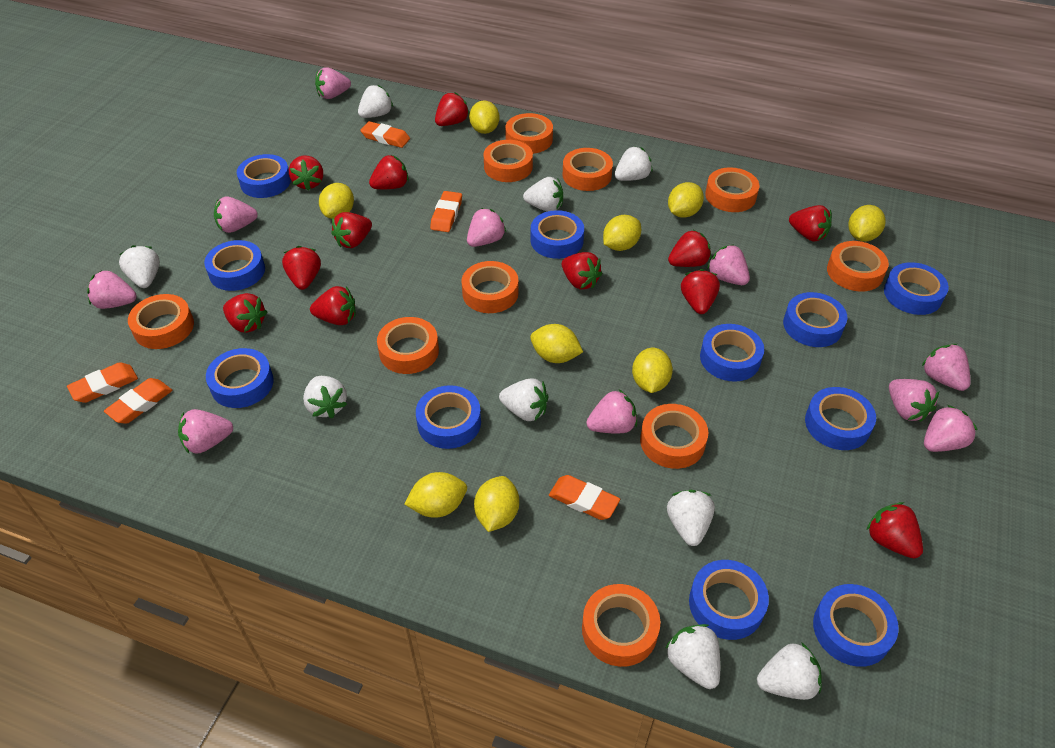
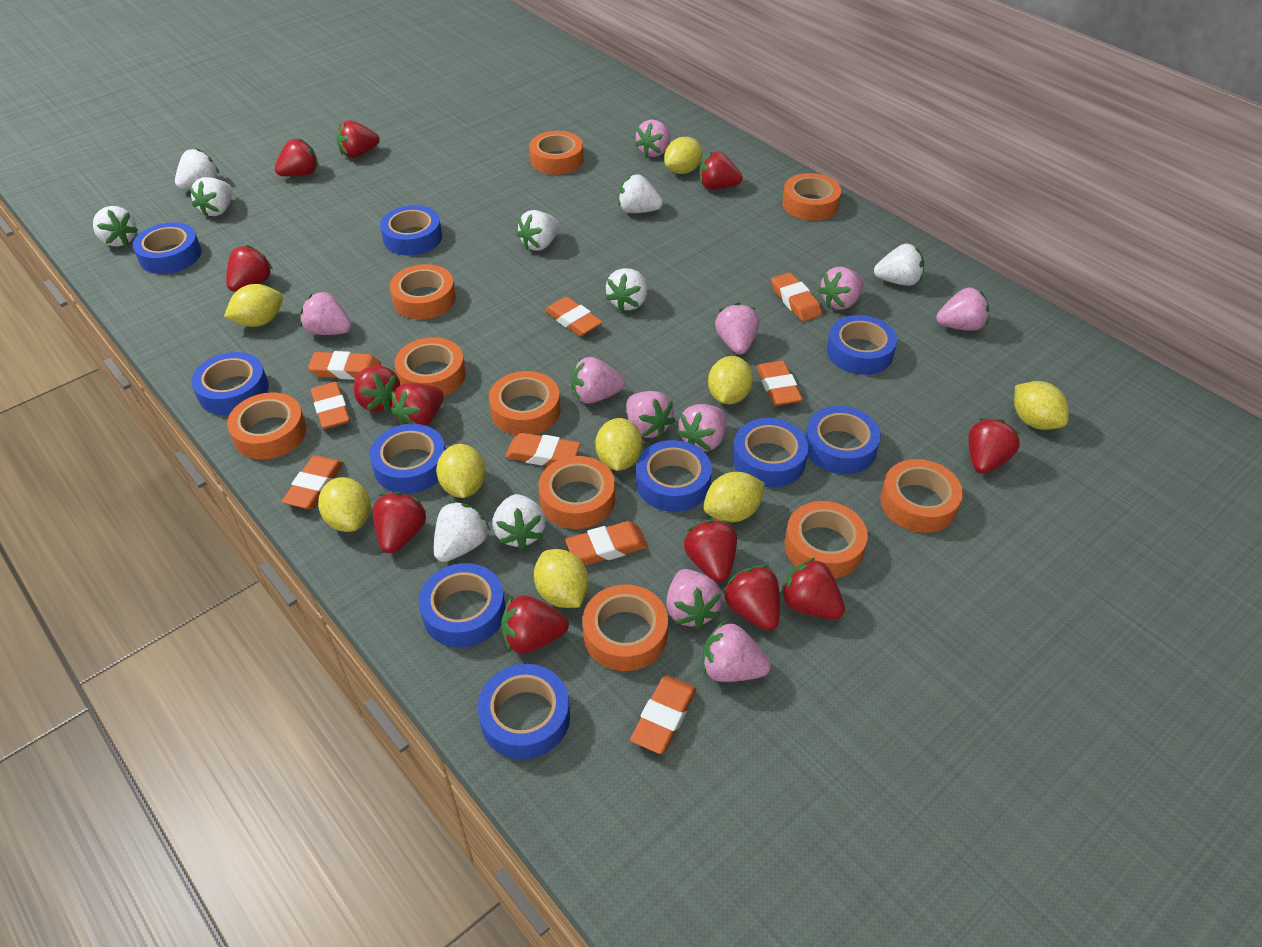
blue tape: 11 -> 10
orange eraser: 5 -> 9

